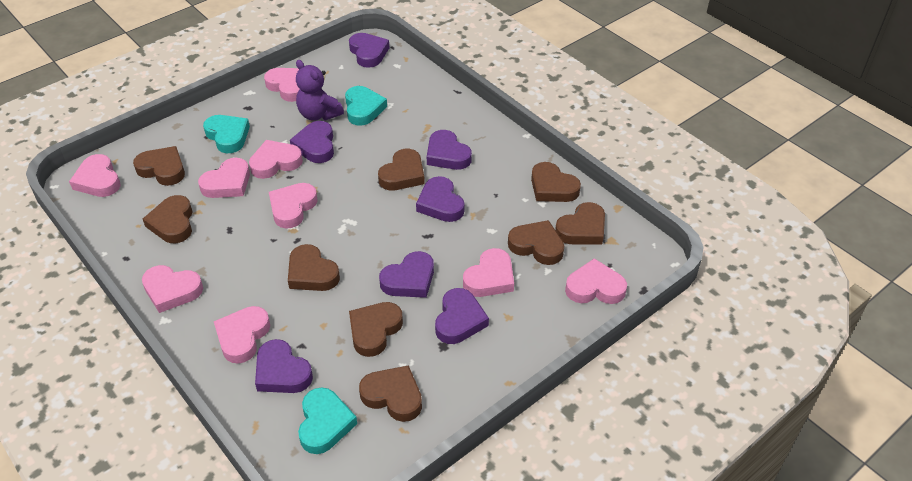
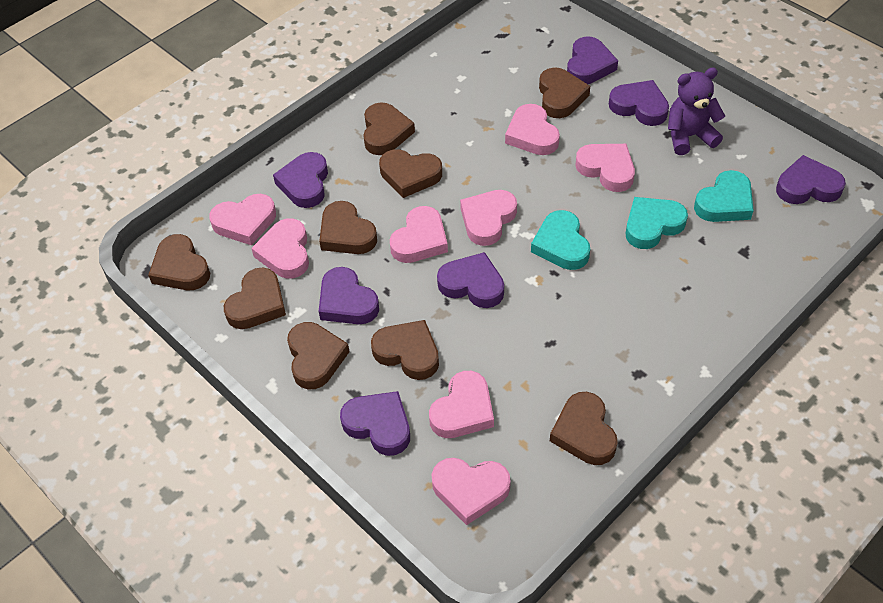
pink heart: 9 -> 8

